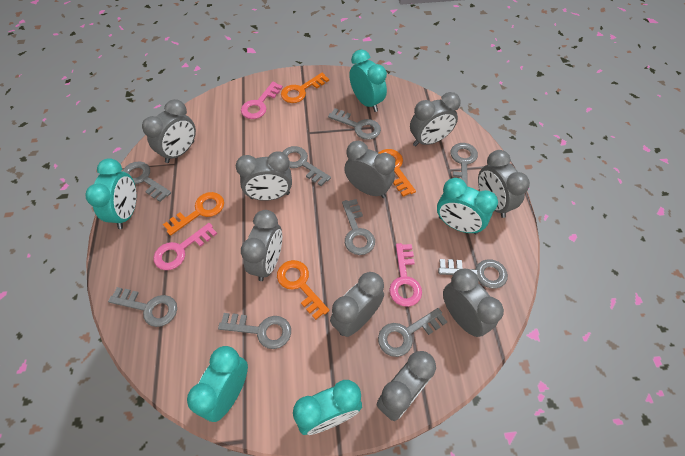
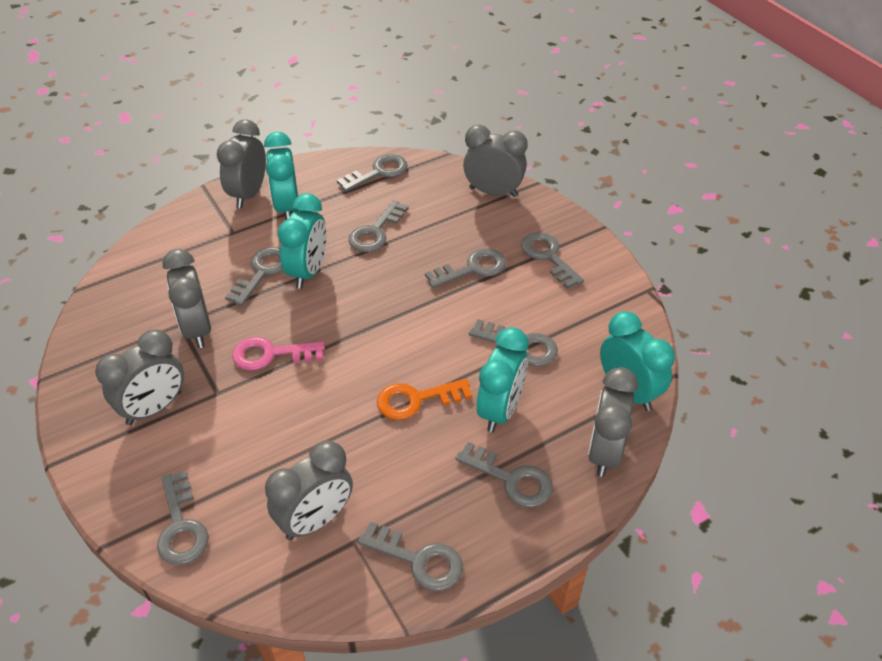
grey clock: 9 -> 6
orange key: 4 -> 1
pink key: 3 -> 1
turquoise clock: 5 -> 4

